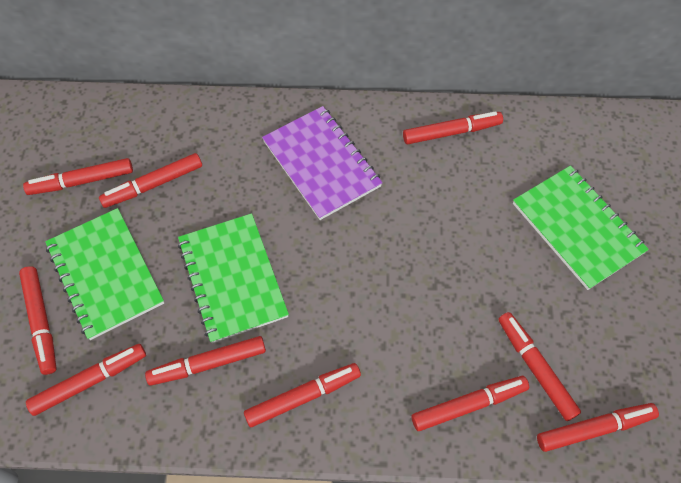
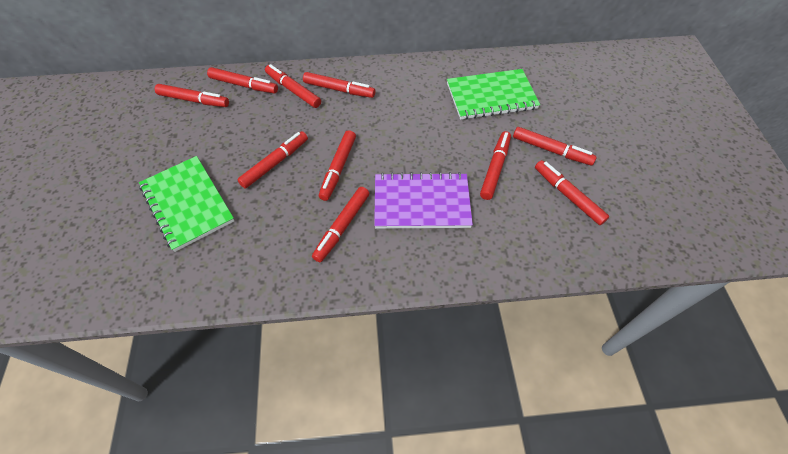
green notebook: 3 -> 2

